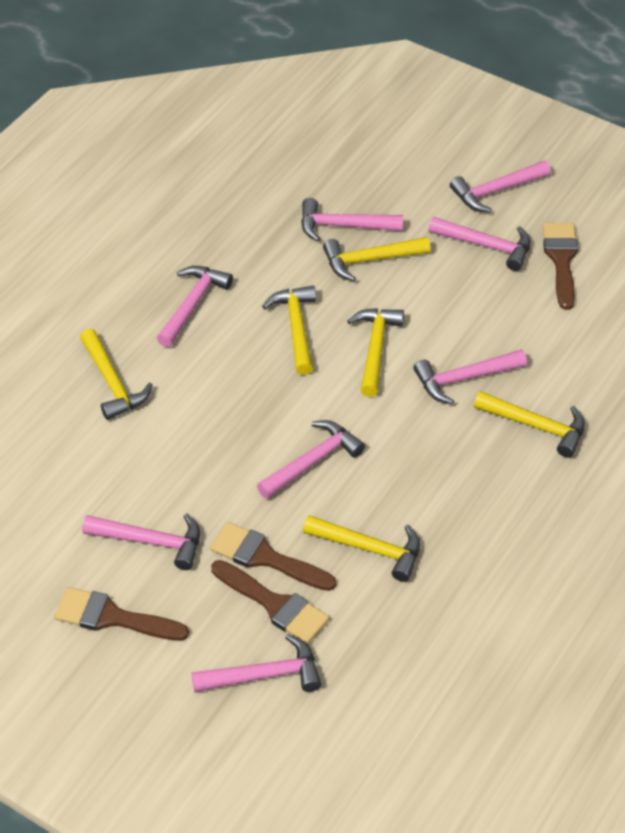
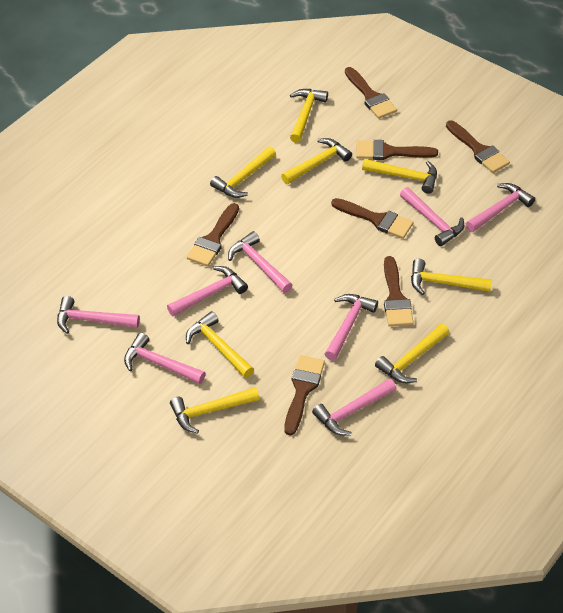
brown brush: 4 -> 7
yellow hammer: 6 -> 8

